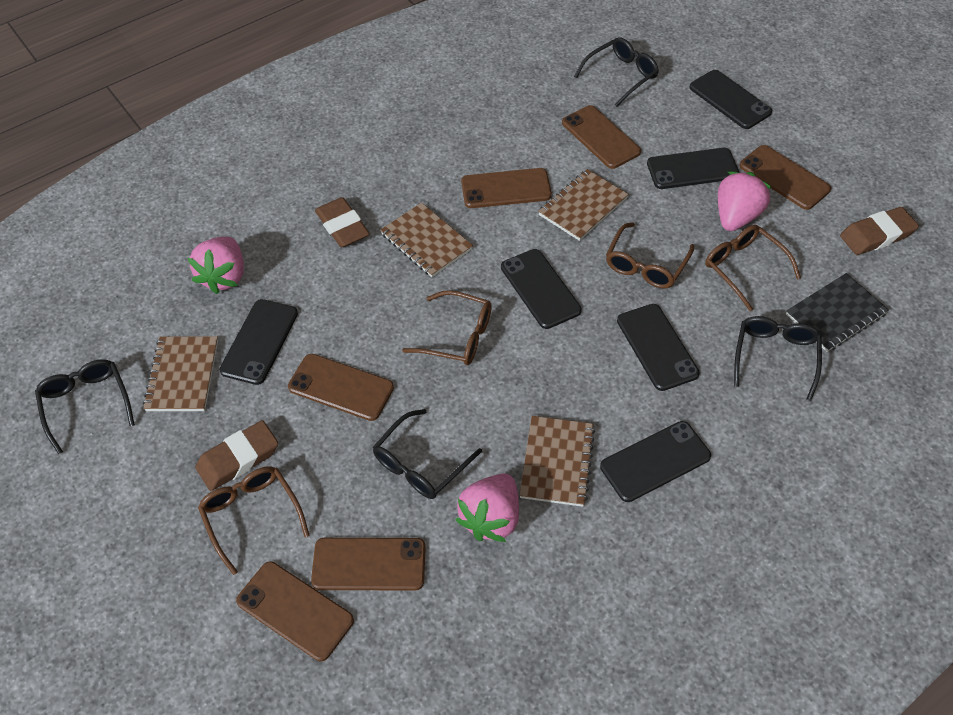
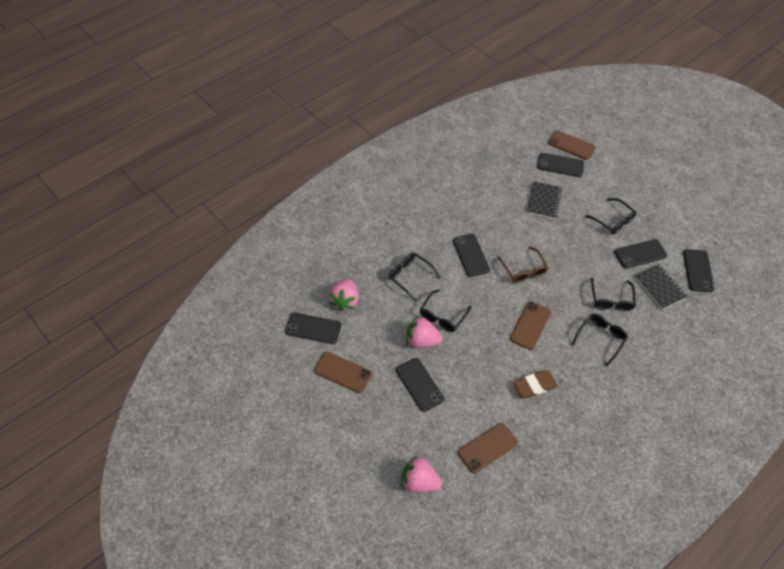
black glasses: 4 -> 5
black notebook: 1 -> 2
brown eraser: 3 -> 1
brown glasses: 4 -> 1
brown notebook: 4 -> 0
brown phone: 6 -> 4

